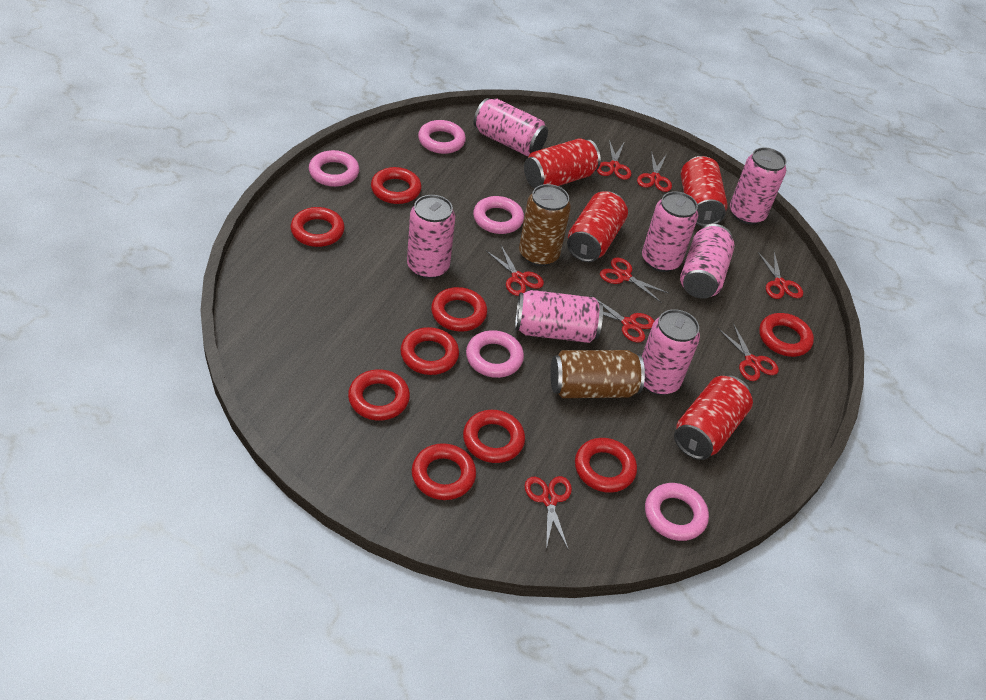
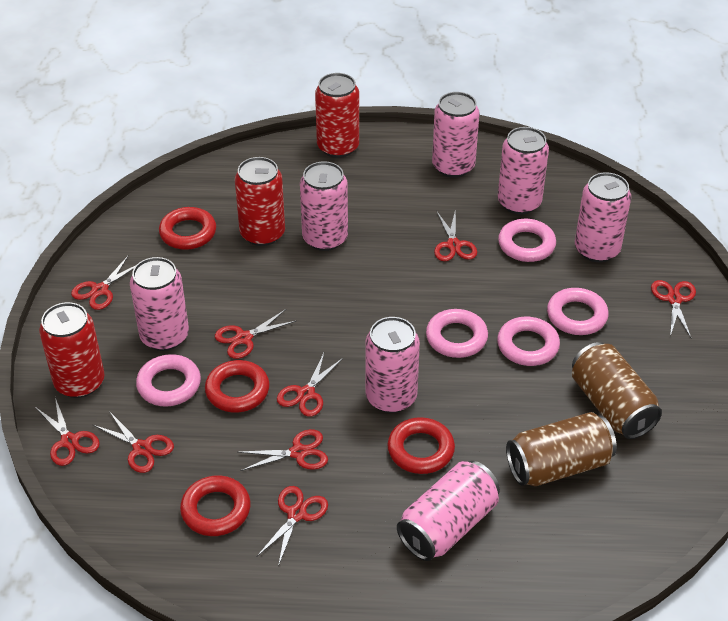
red can: 4 -> 3
red ring: 9 -> 4
red scissors: 8 -> 9

